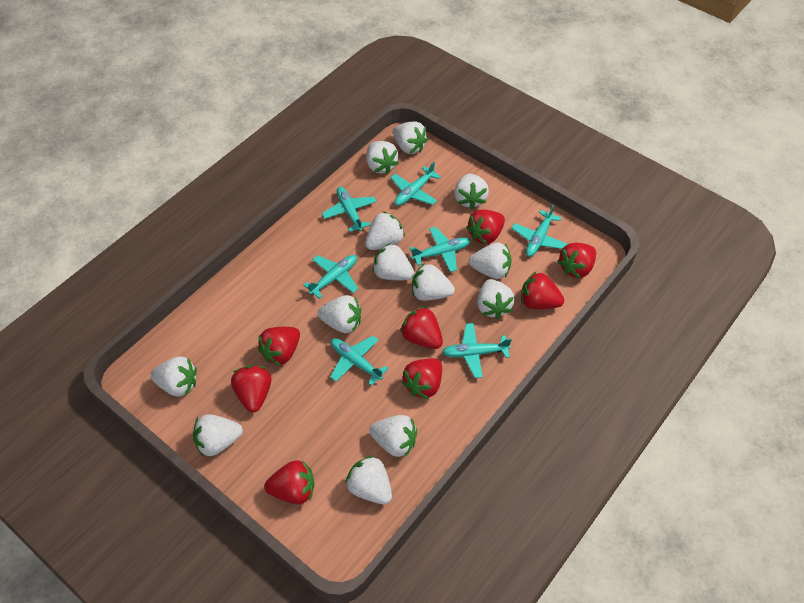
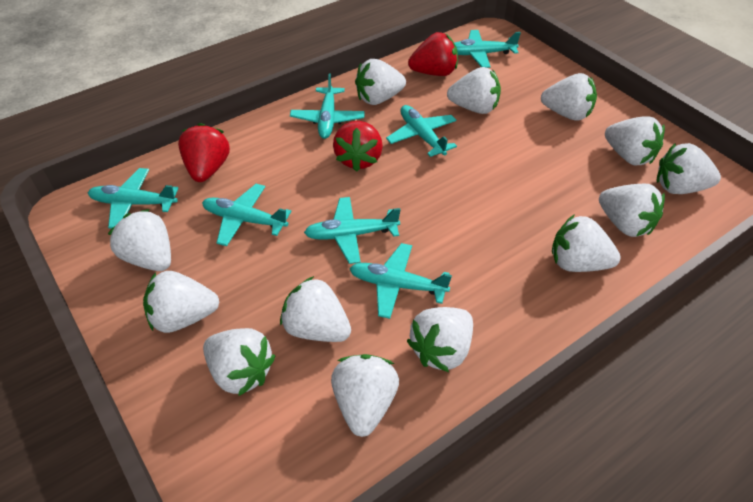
red strawberry: 8 -> 3

